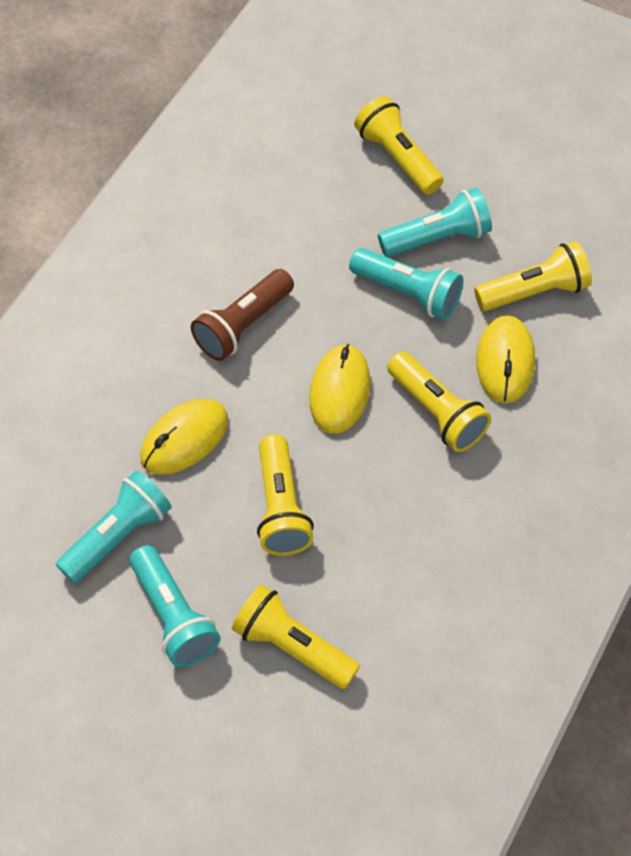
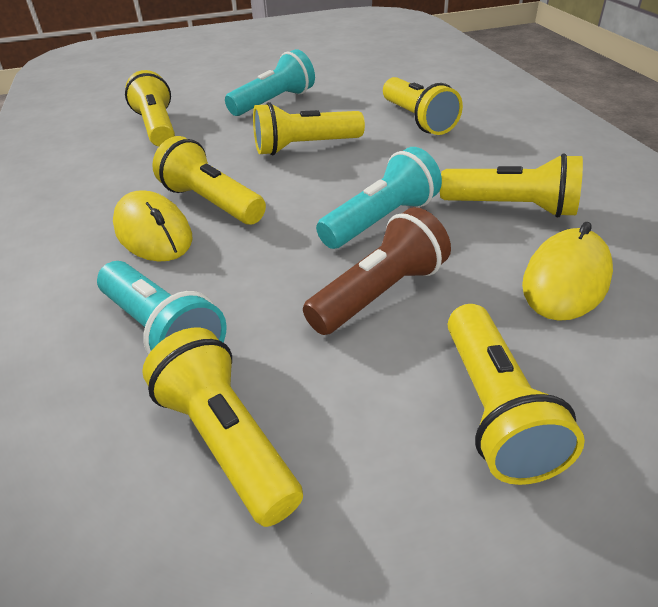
turquoise flashlight: 4 -> 3
yellow flashlight: 5 -> 7
yellow mouse: 3 -> 2

